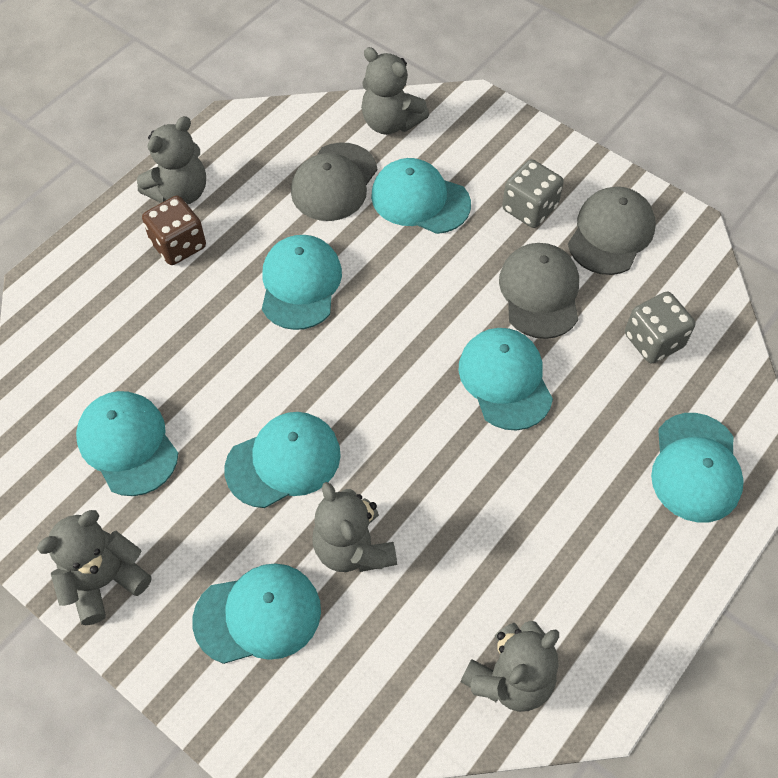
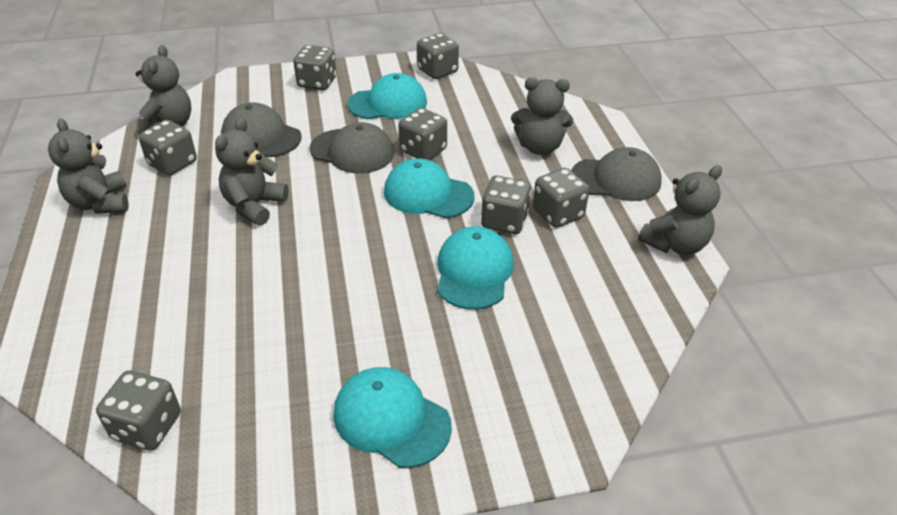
brown dice: 1 -> 0
grey dice: 2 -> 7
turquoise cap: 7 -> 4

